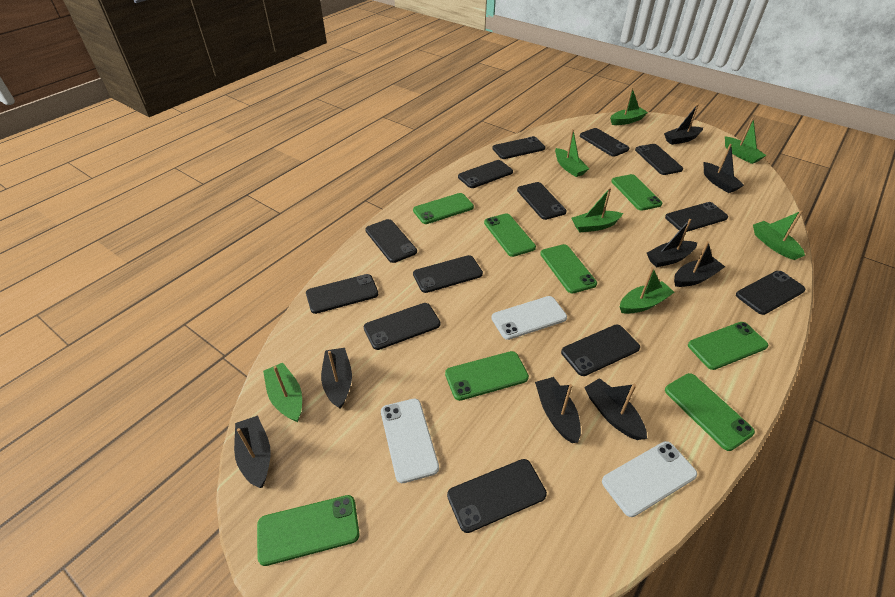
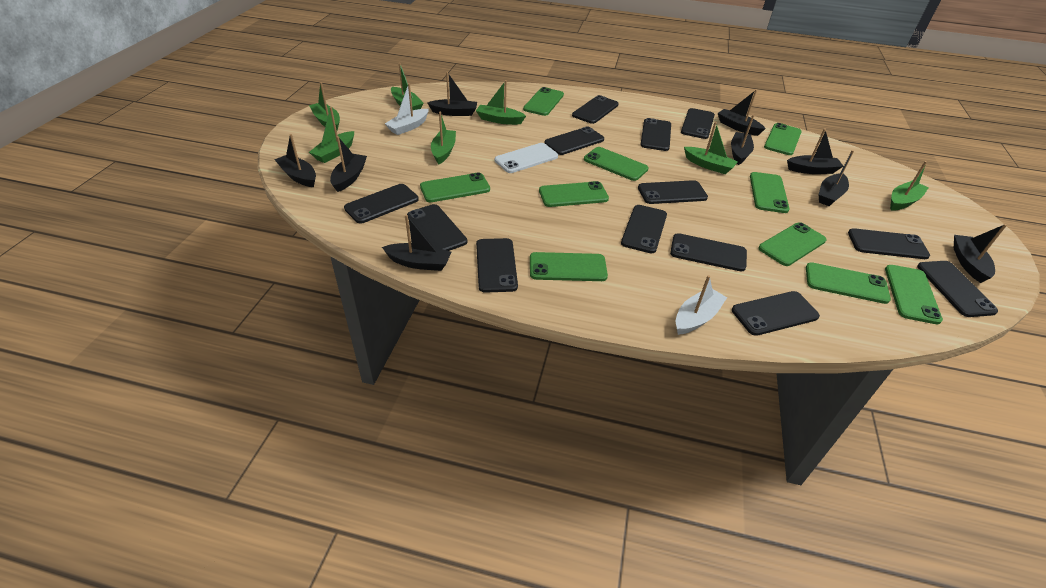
black boat: 8 -> 9
green phone: 8 -> 10
white boat: 0 -> 2
white phone: 3 -> 1

